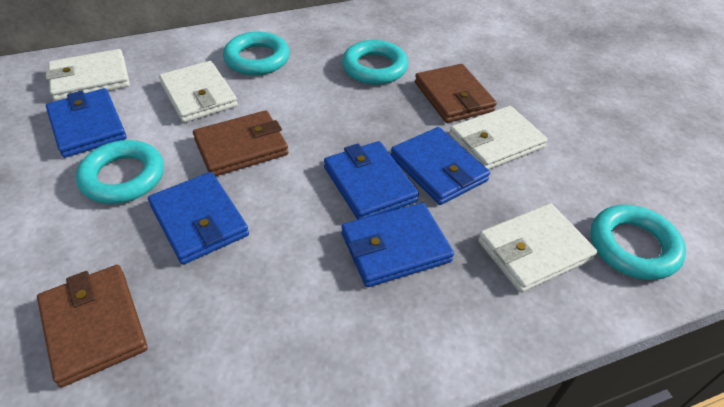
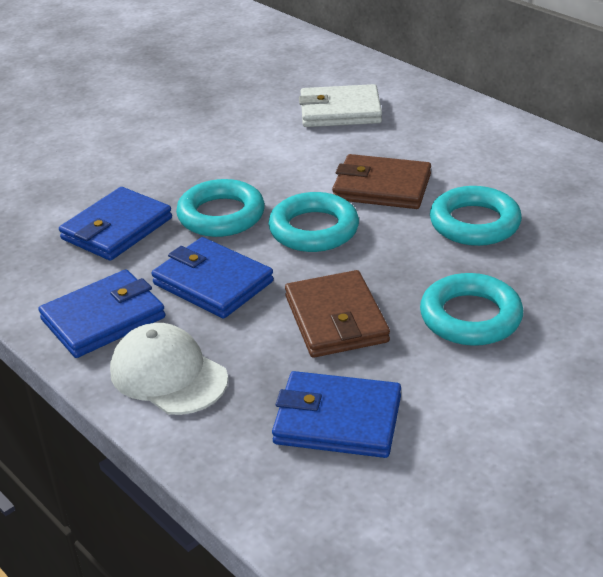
blue wallet: 5 -> 4
brown wallet: 3 -> 2
white cap: 0 -> 1
white wallet: 4 -> 1

